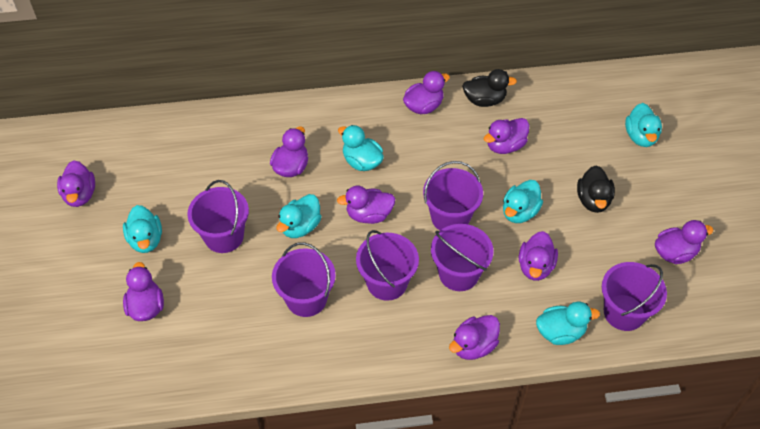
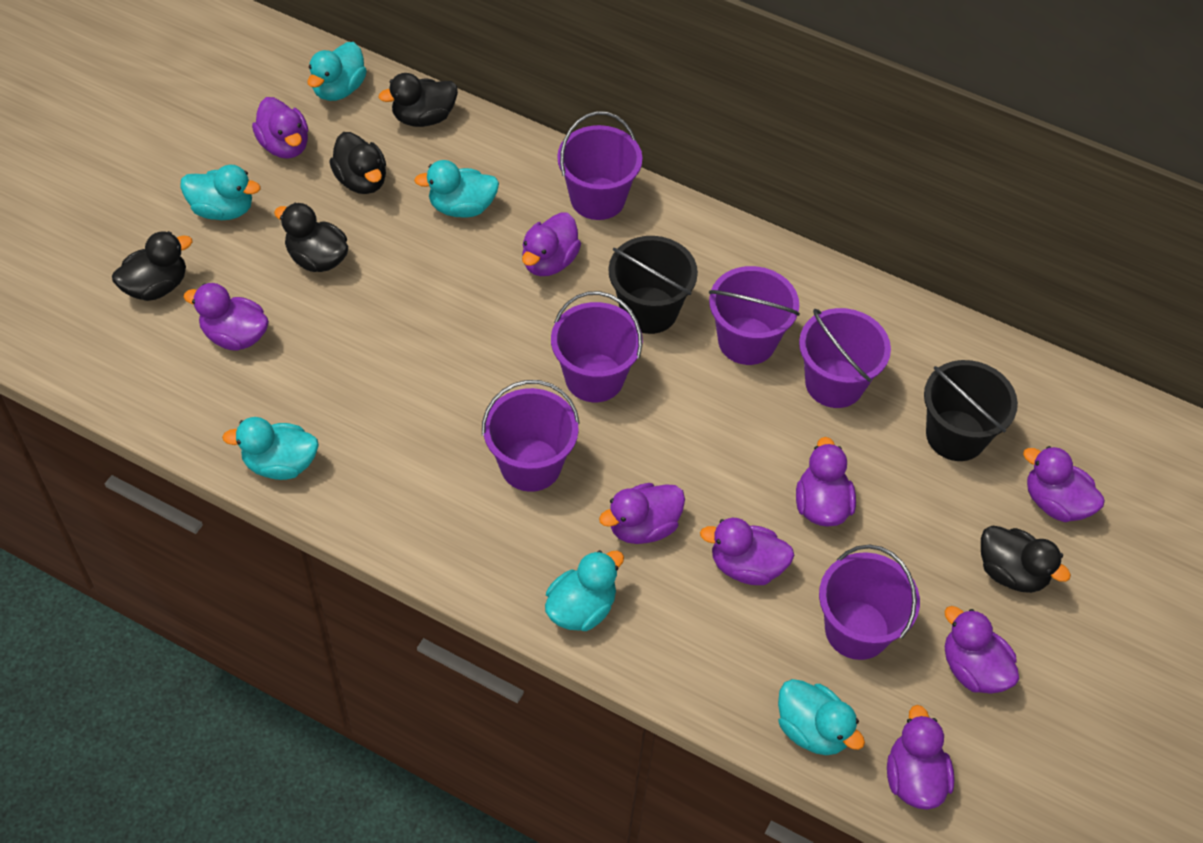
black bucket: 0 -> 2
black duck: 2 -> 5

